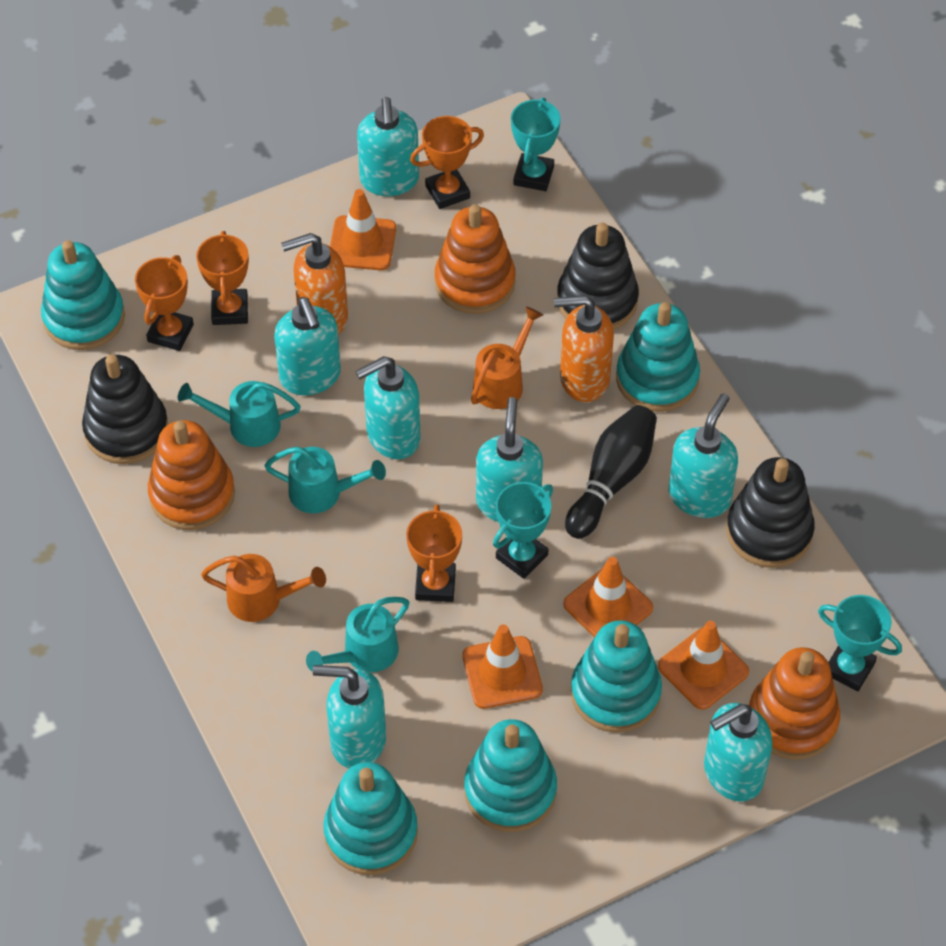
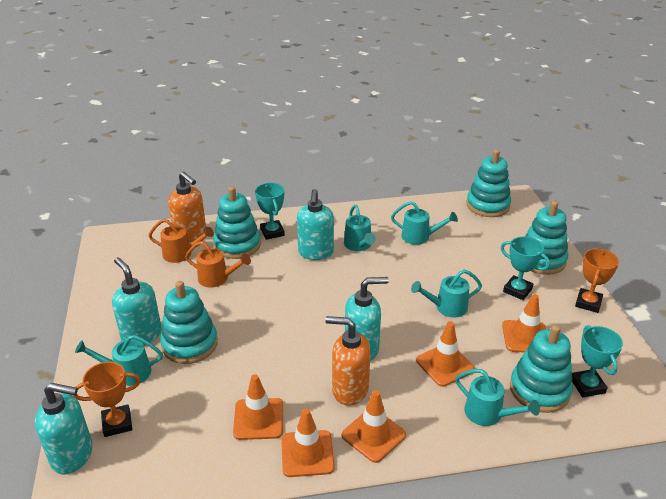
black bowling pin: 1 -> 0
black stacking toy: 3 -> 0
orange stacking toy: 3 -> 0
orange traffic cone: 4 -> 5
orange trophy: 4 -> 2
turquoise soap dispenser: 7 -> 4
turquoise watering can: 3 -> 5

